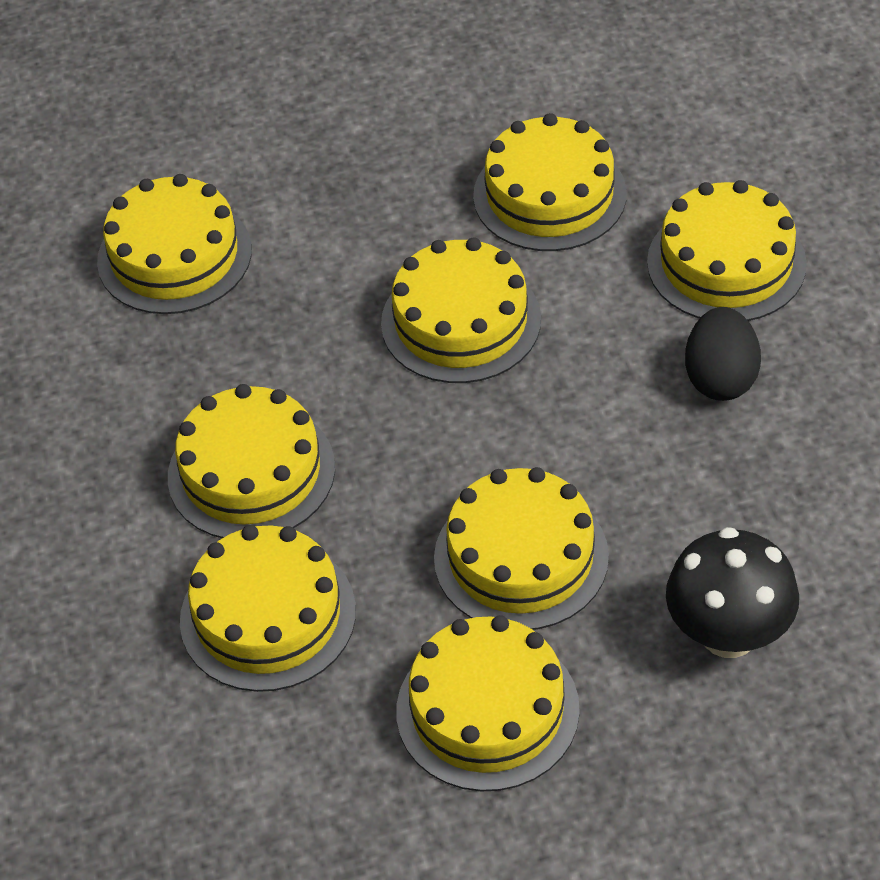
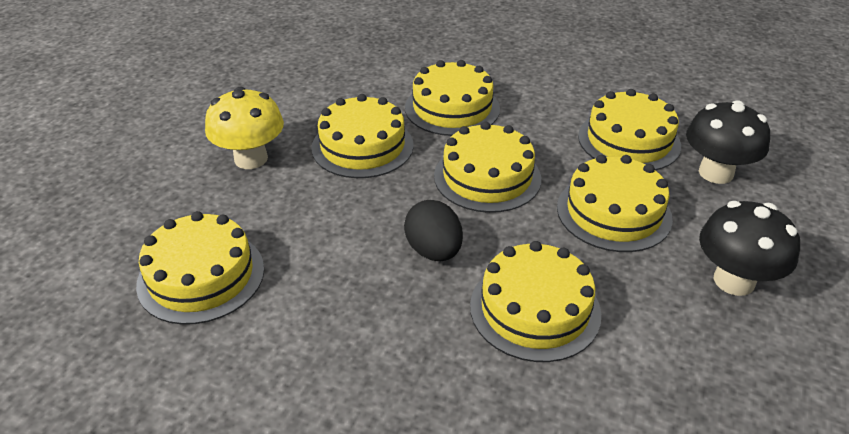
black mushroom: 1 -> 2
yellow cake: 8 -> 7
yellow mushroom: 0 -> 1

